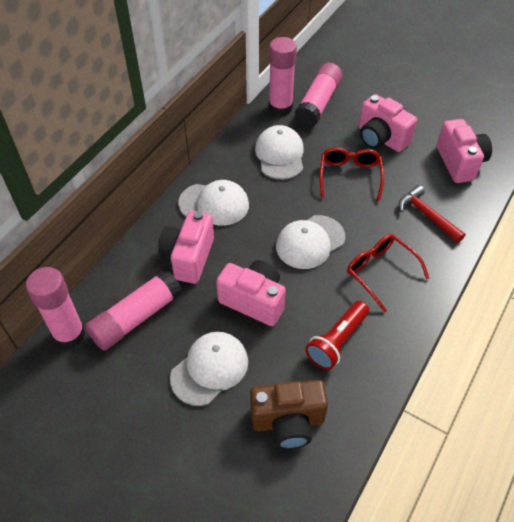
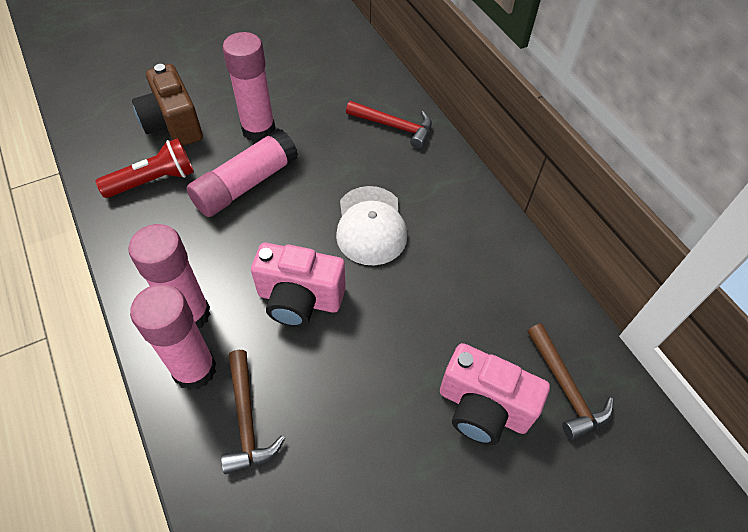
brown hammer: 0 -> 2
pink camera: 4 -> 2
red glasses: 2 -> 0
white cap: 4 -> 1

